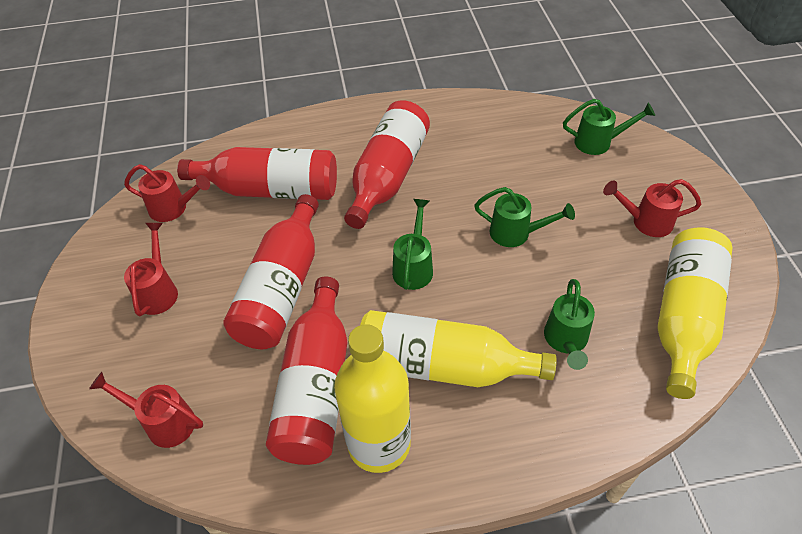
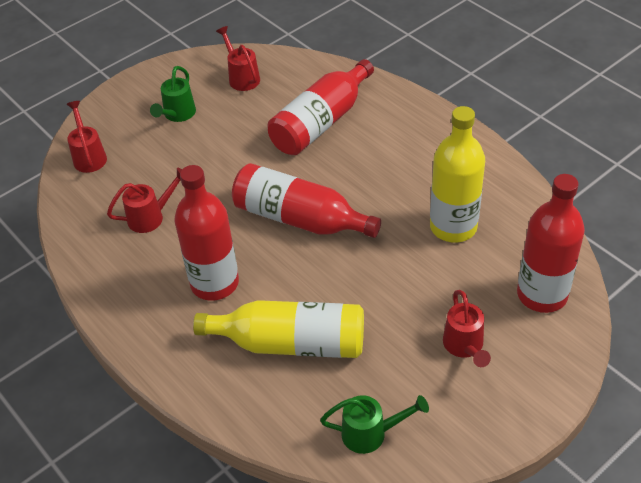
green watering can: 4 -> 2
yellow bottle: 3 -> 2

